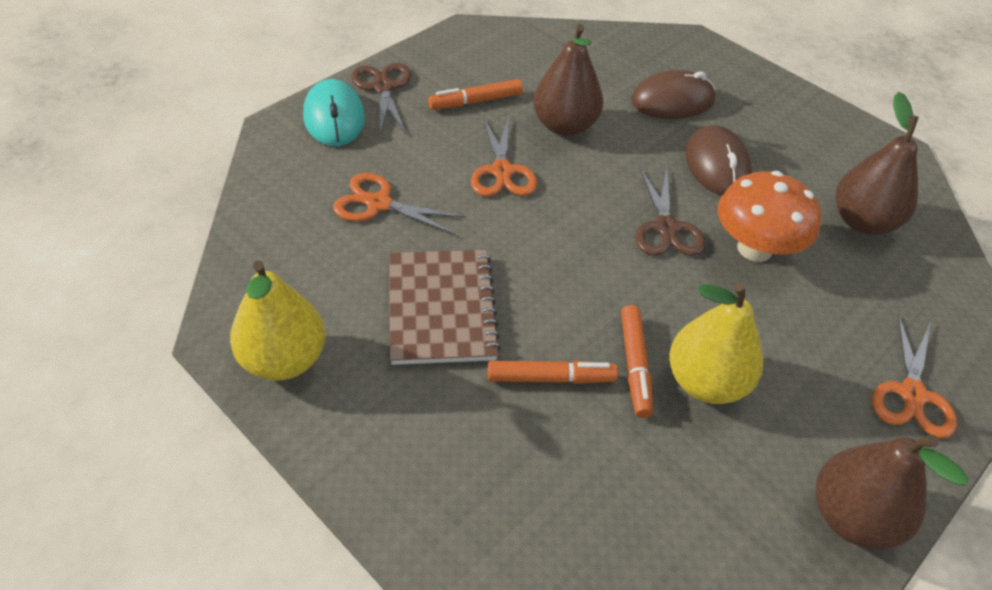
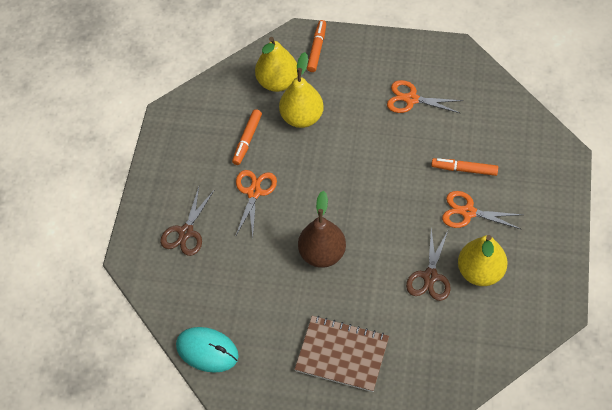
brown mouse: 2 -> 0
brown pear: 3 -> 1
orange mushroom: 1 -> 0
yellow pear: 2 -> 3

